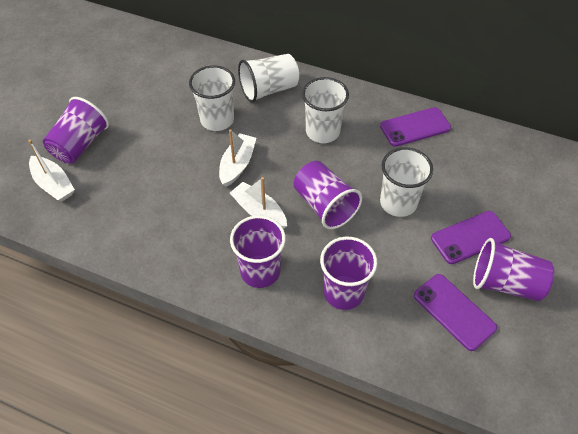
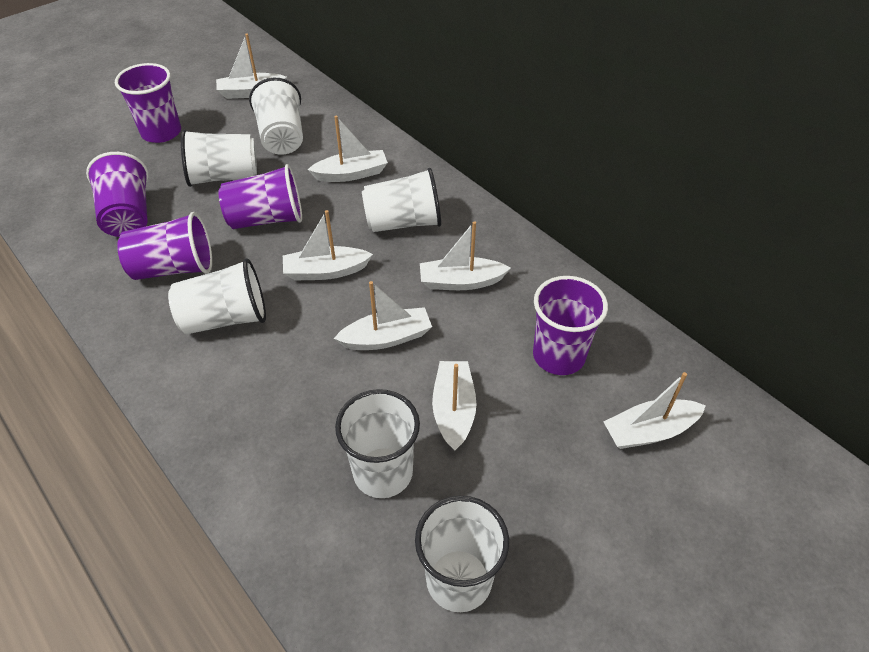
purple phone: 3 -> 0
white boat: 3 -> 7
white cup: 4 -> 6

